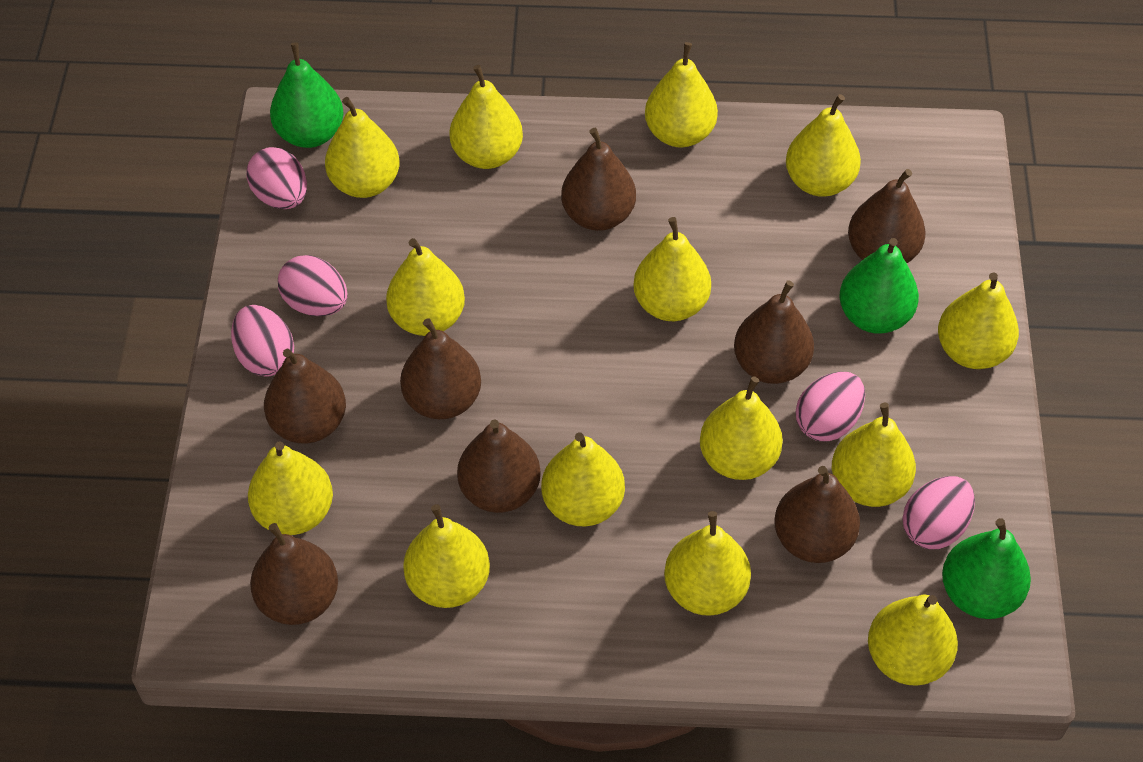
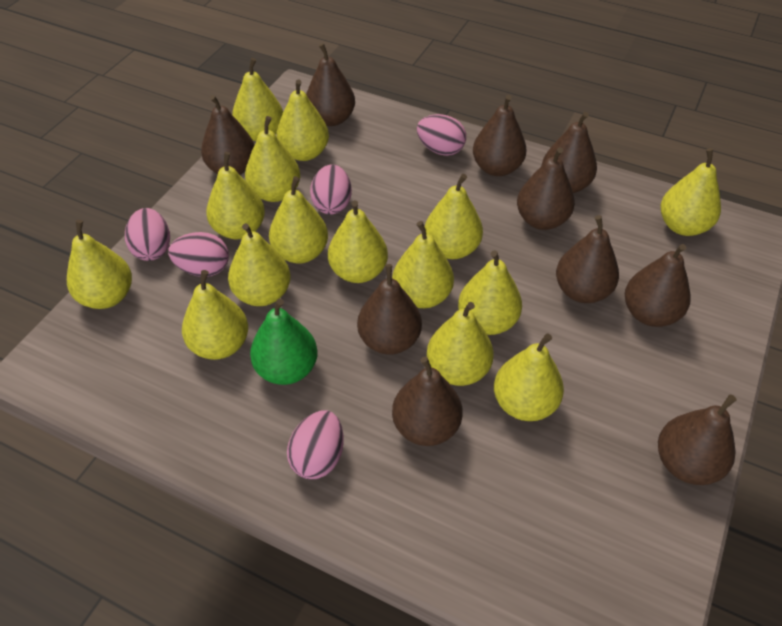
brown pear: 8 -> 10
green pear: 3 -> 1
yellow pear: 14 -> 15

